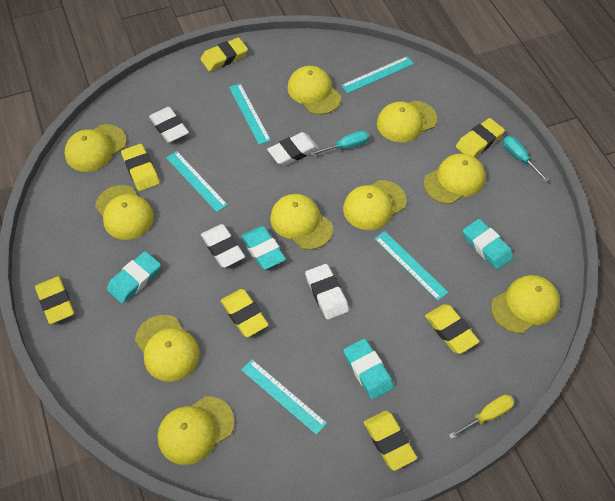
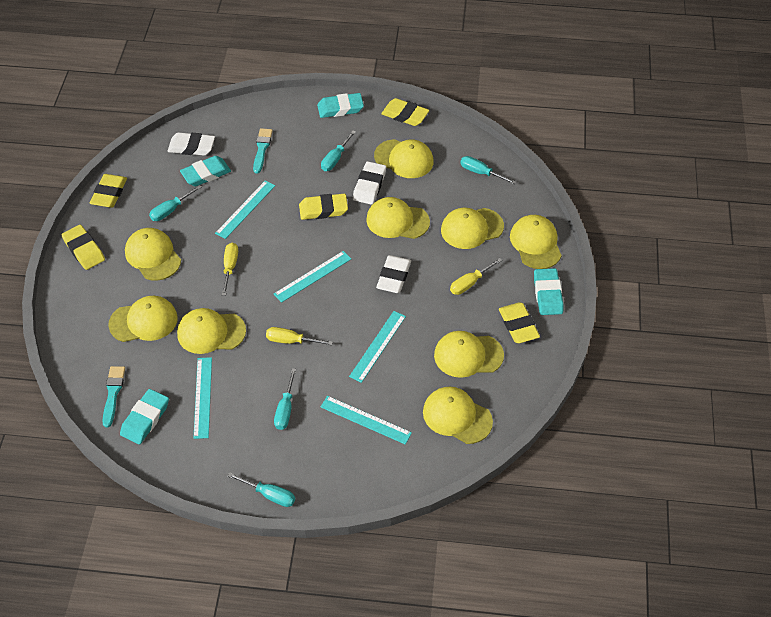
turquoise brush: 0 -> 2
turquoise screwdriver: 2 -> 5
white eraser: 4 -> 3
yellow cap: 10 -> 9
yellow eraser: 7 -> 5
yellow screwdriver: 1 -> 3

